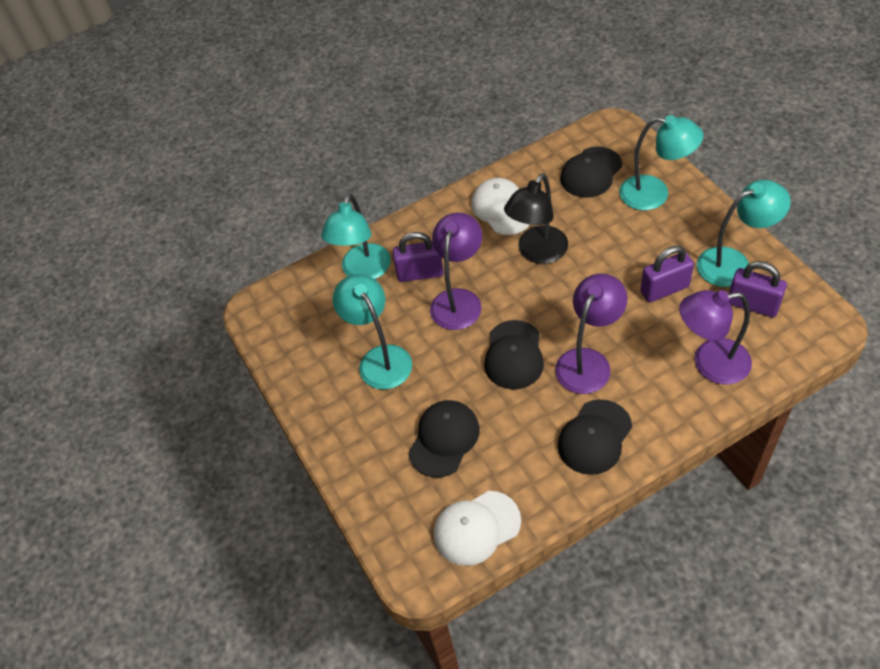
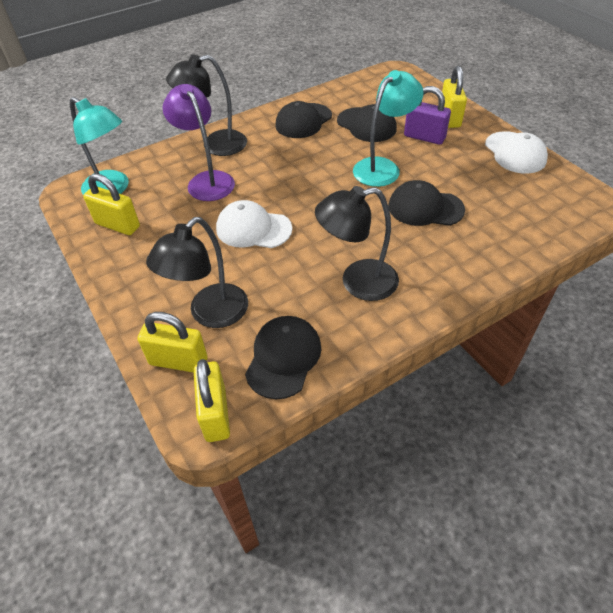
black lamp: 1 -> 3
purple lamp: 3 -> 1
purple padlock: 3 -> 1
turquoise lamp: 4 -> 2
yellow padlock: 0 -> 4

